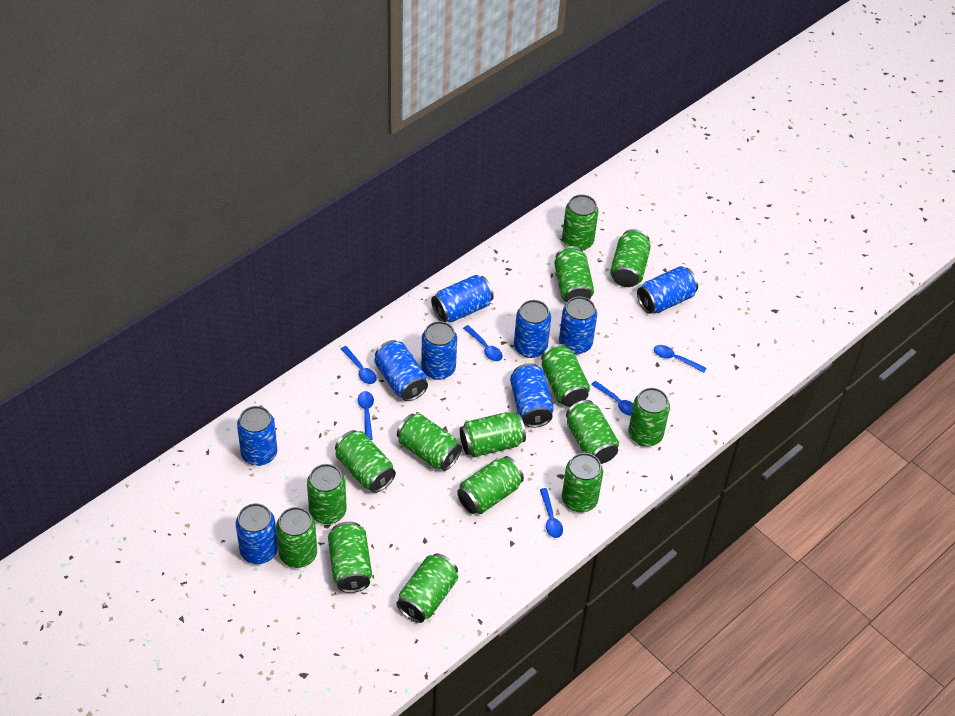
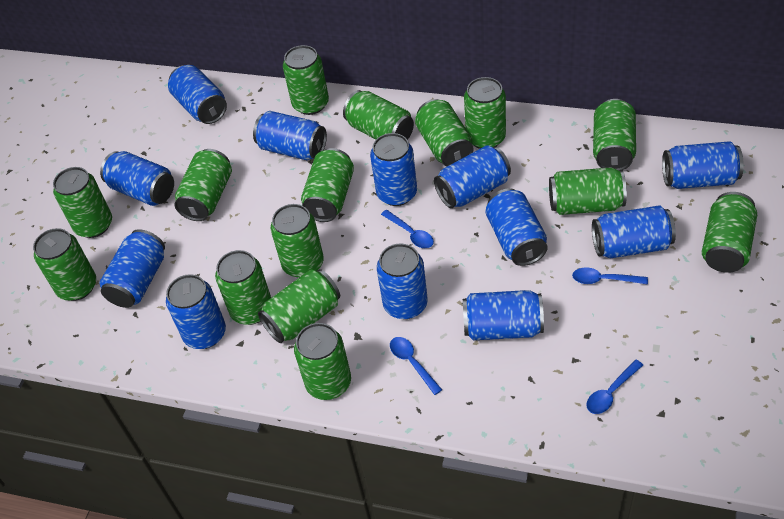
blue can: 9 -> 12
blue spoon: 6 -> 4

